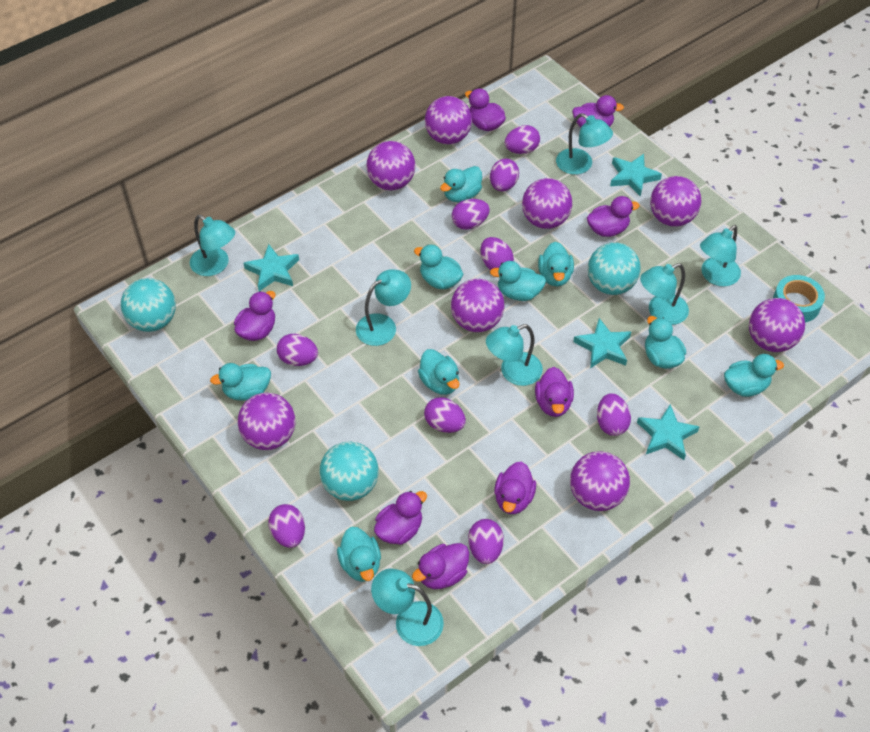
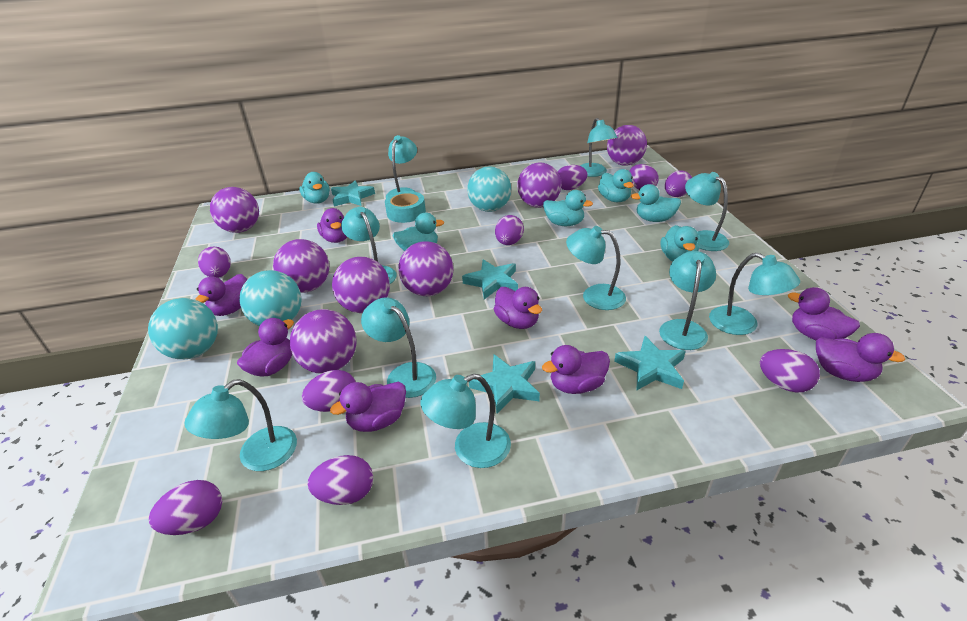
purple ball: 8 -> 7
turquoise duck: 9 -> 6
turquoise lamp: 7 -> 10

